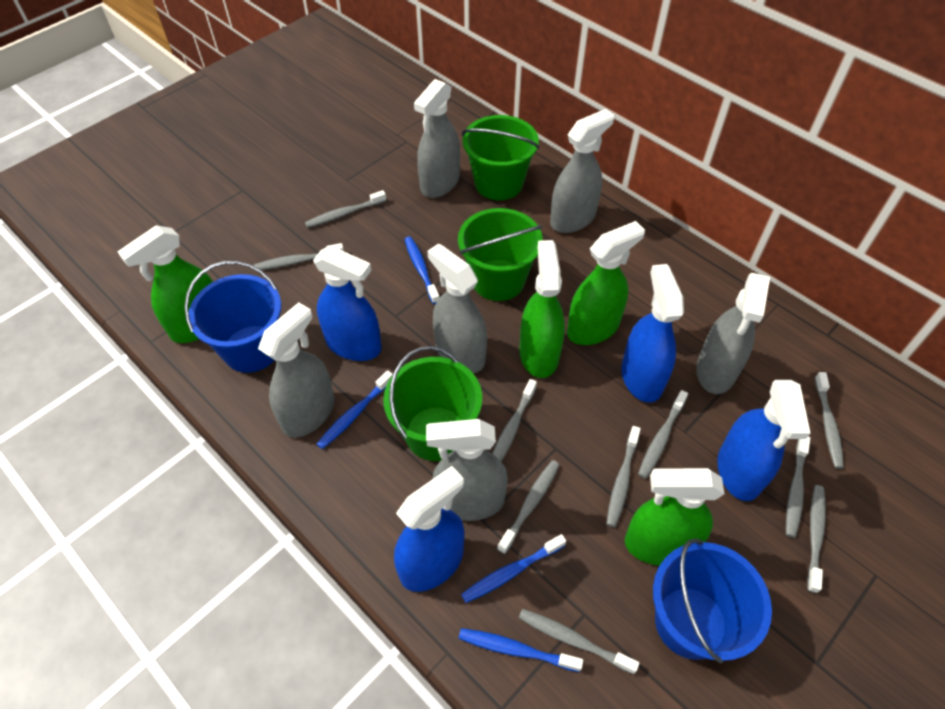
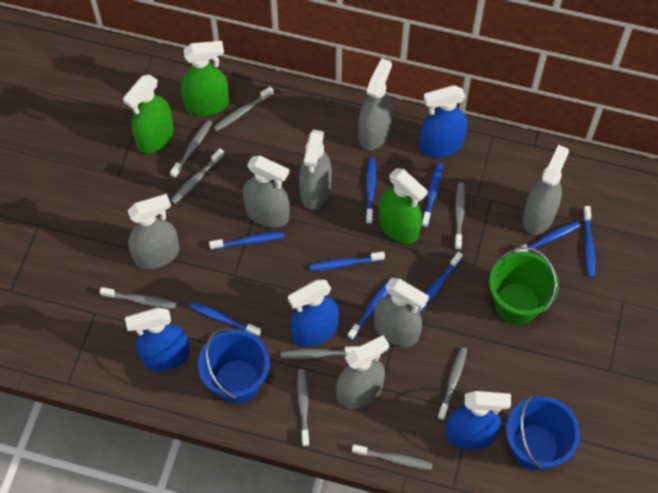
blue toothbrush: 4 -> 9
green bucket: 3 -> 1
green spray bottle: 4 -> 3
grey spray bottle: 6 -> 7
grey toothbrush: 10 -> 9

